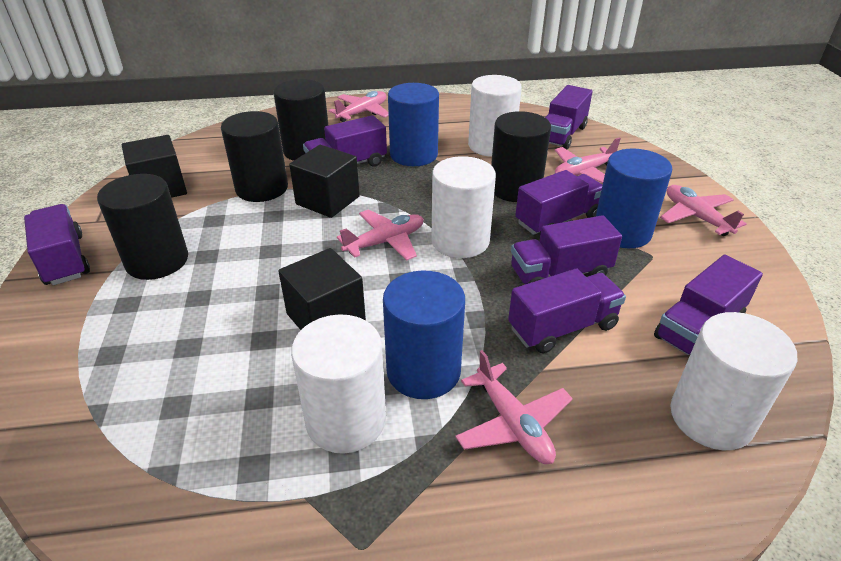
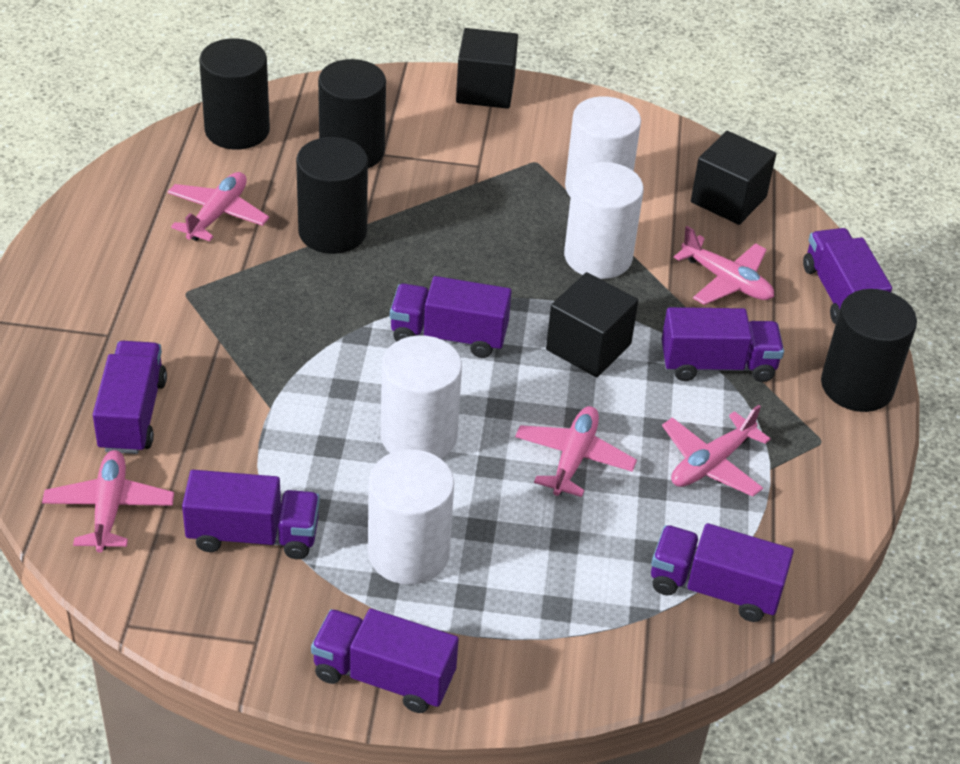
blue cylinder: 3 -> 0

